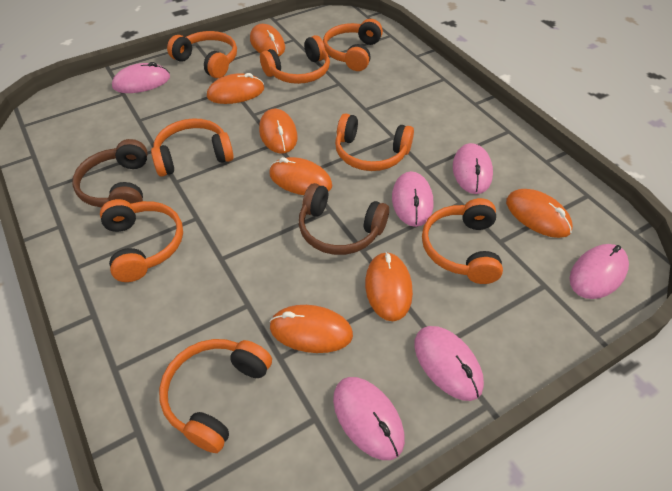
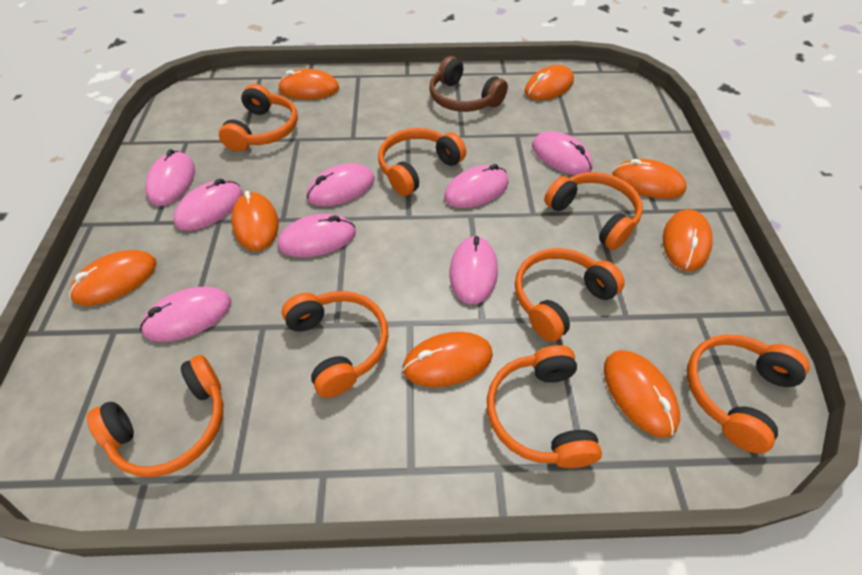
brown headphones: 2 -> 1
orange mouse: 7 -> 8
pink mouse: 6 -> 8

